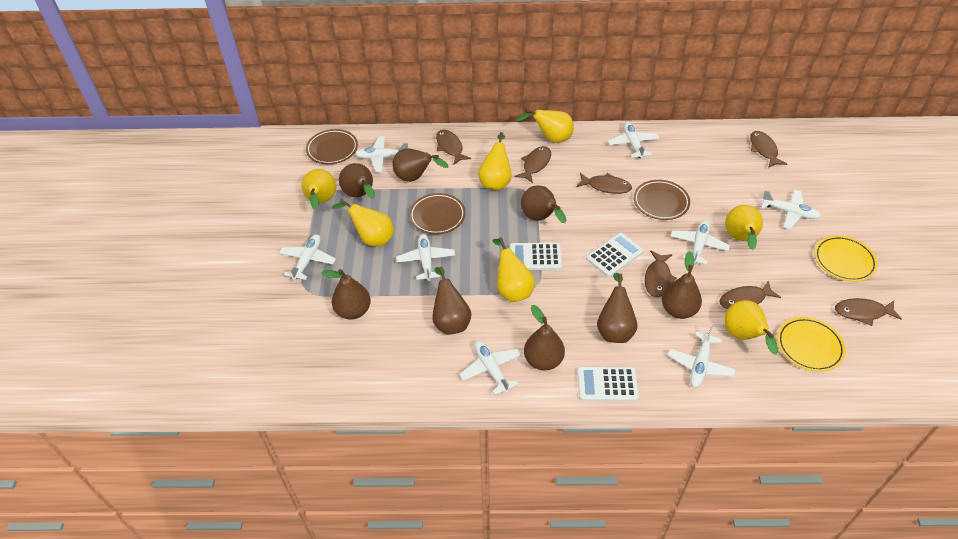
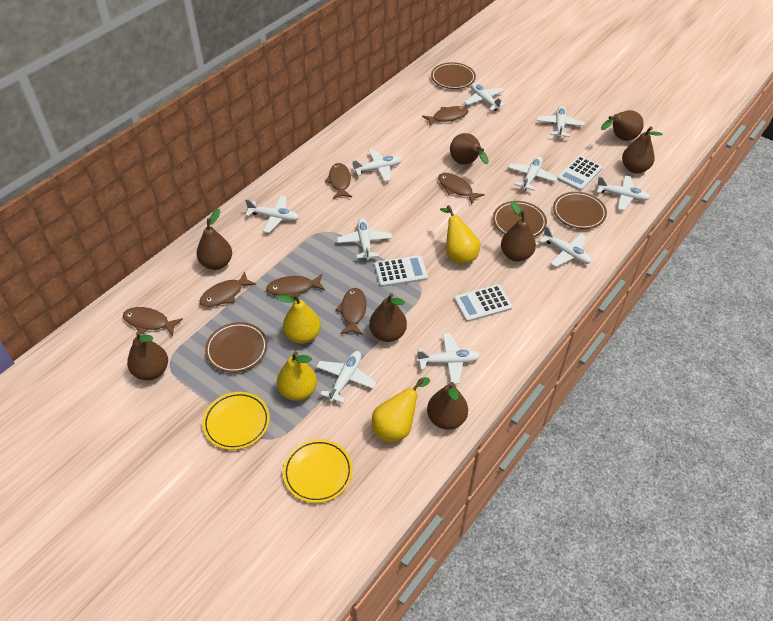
brown plate: 3 -> 4
white plane: 8 -> 10
yellow pear: 7 -> 4

